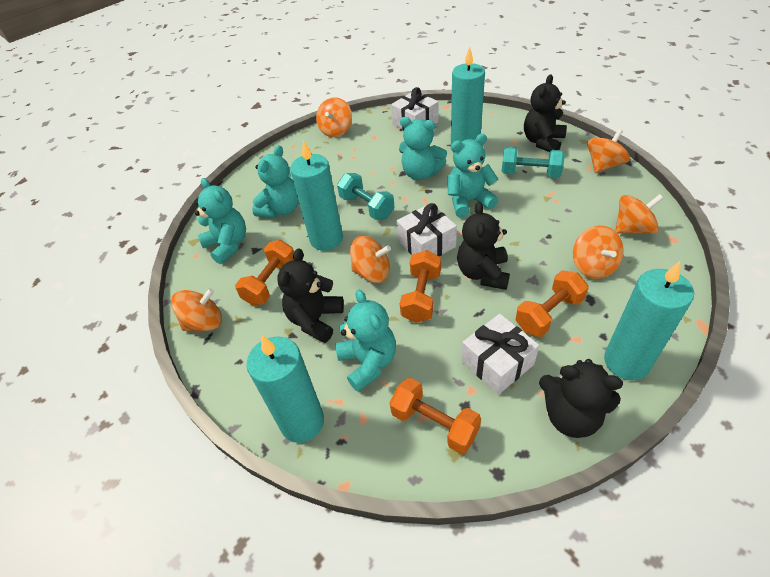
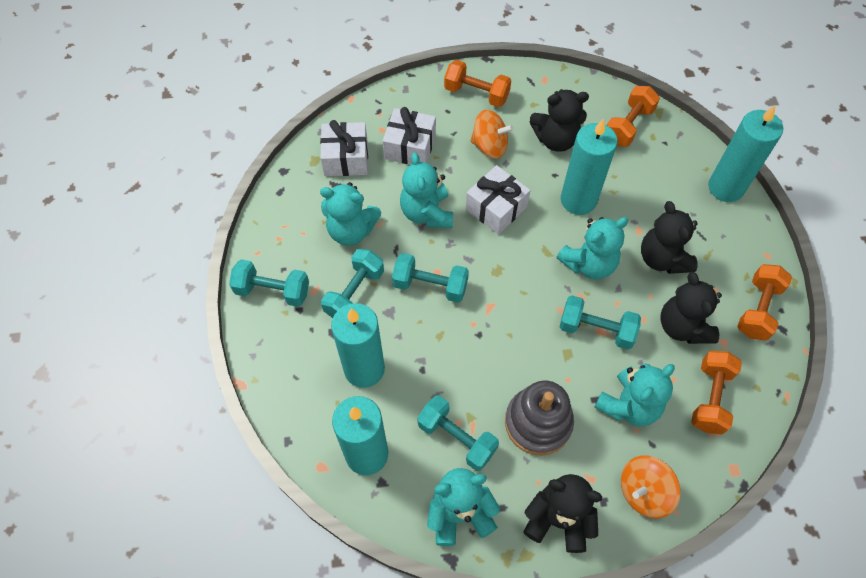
grey stacking toy: 0 -> 1
orange spinning top: 6 -> 2
turquoise dumbbell: 2 -> 5

